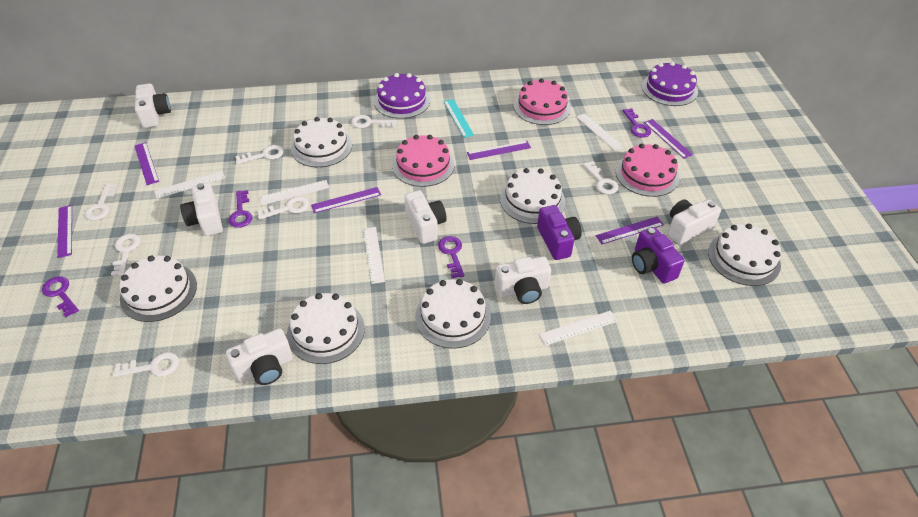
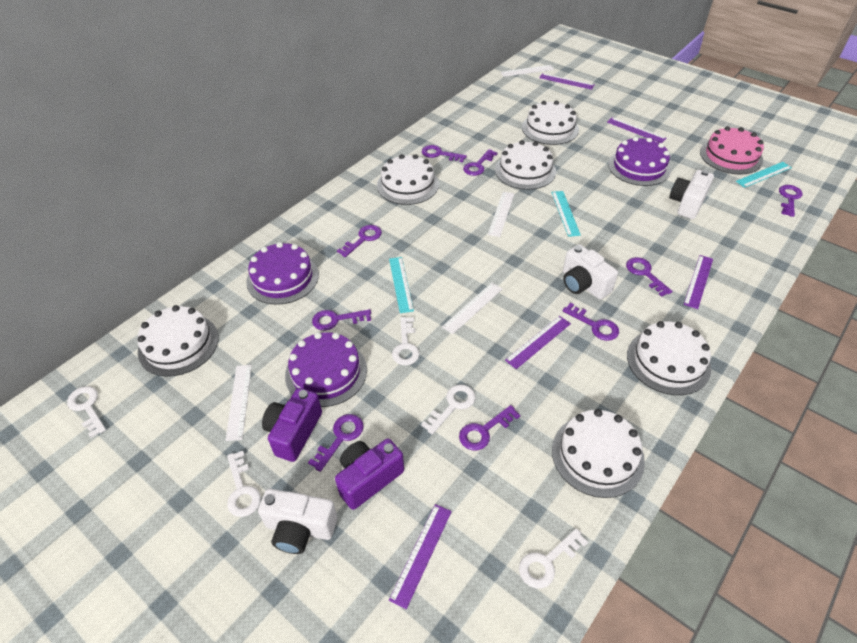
pink cake: 3 -> 1
purple cake: 2 -> 3
purple key: 4 -> 9
purple ruler: 6 -> 5
turquoise ruler: 1 -> 3
white camera: 6 -> 3
white key: 7 -> 5
white ruler: 5 -> 4

